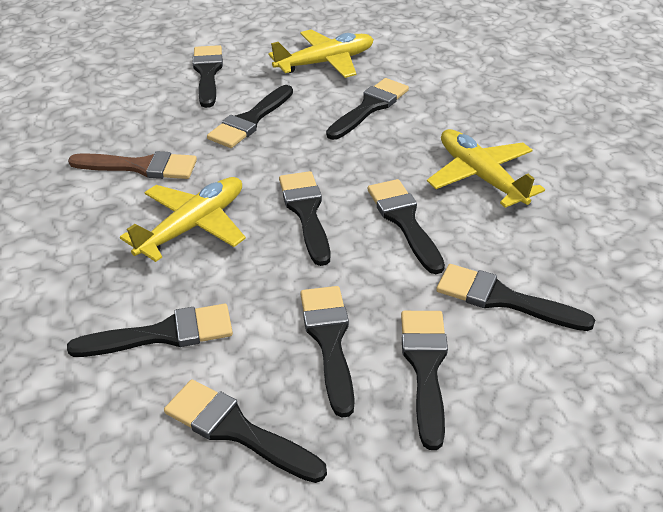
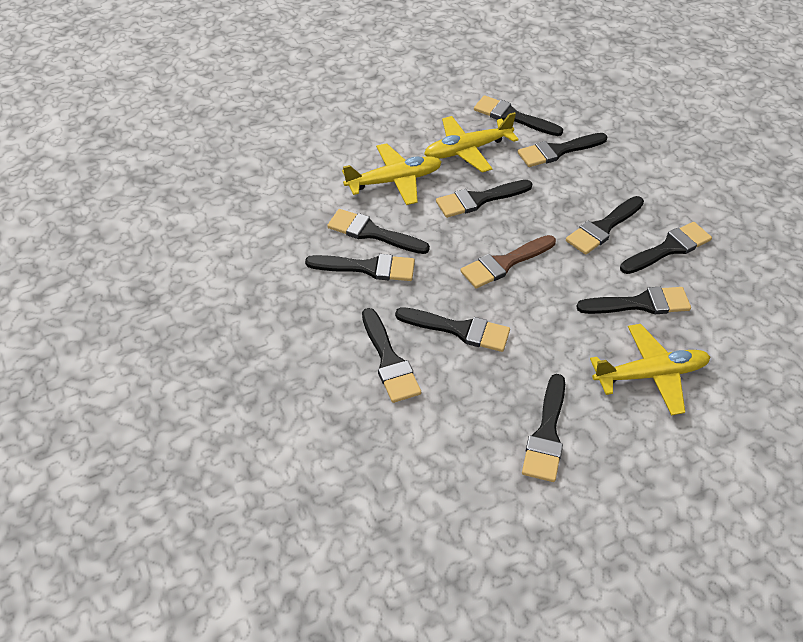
black brush: 10 -> 11

